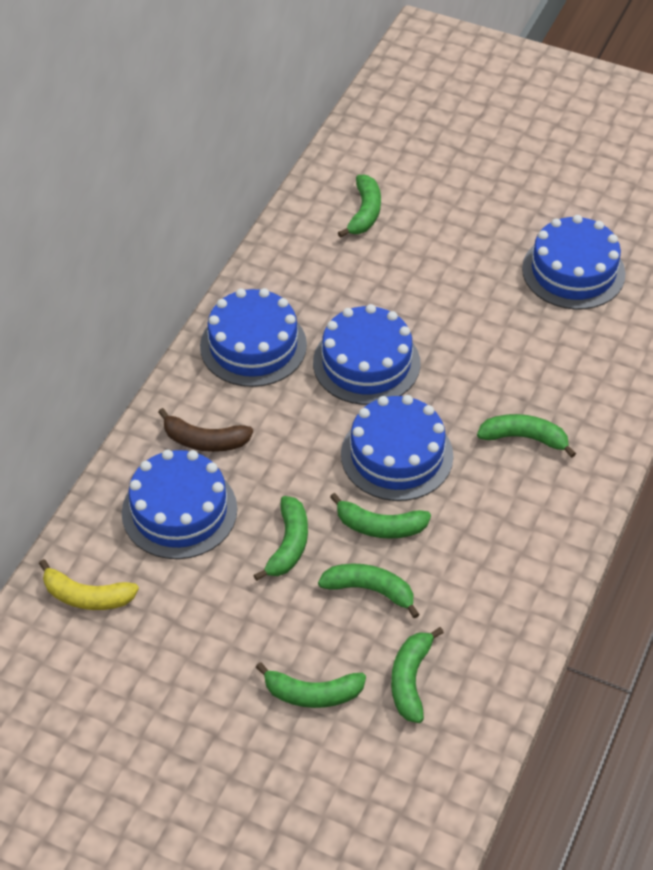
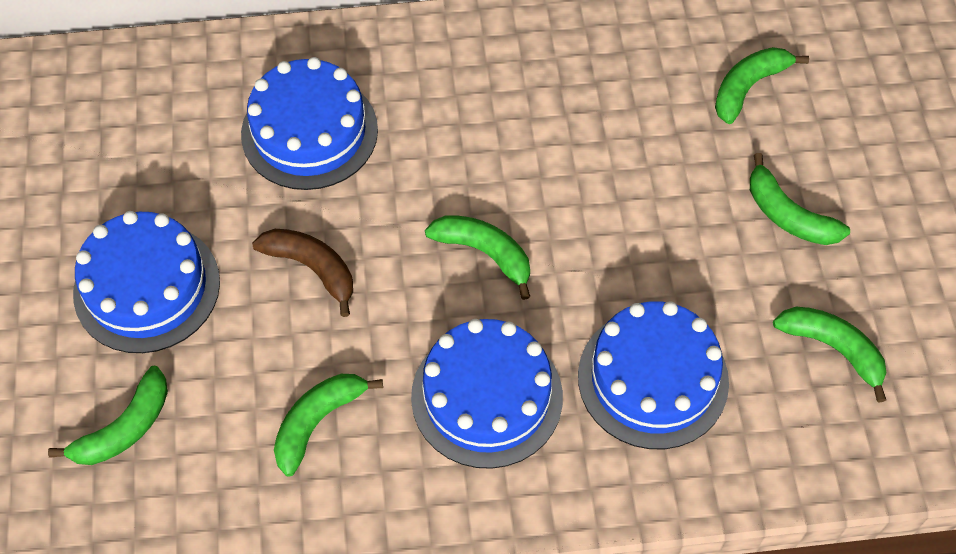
blue cake: 5 -> 4
green banana: 7 -> 6
yellow banana: 1 -> 0

